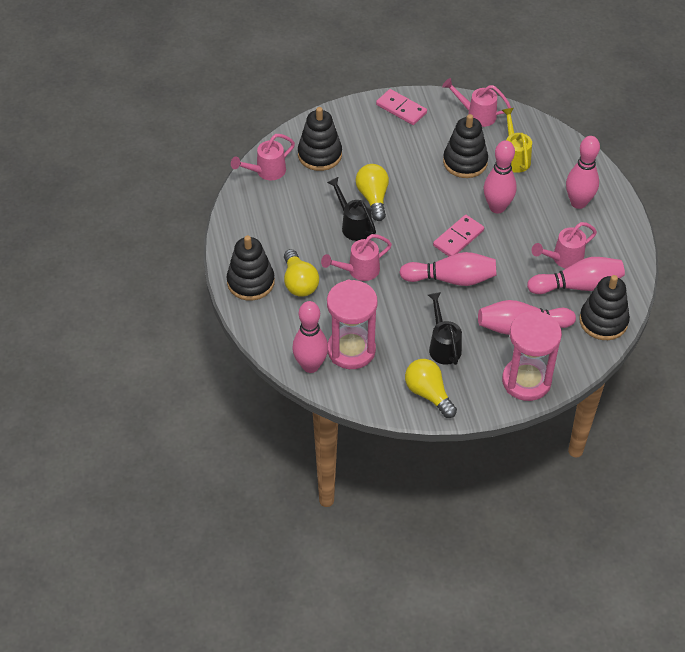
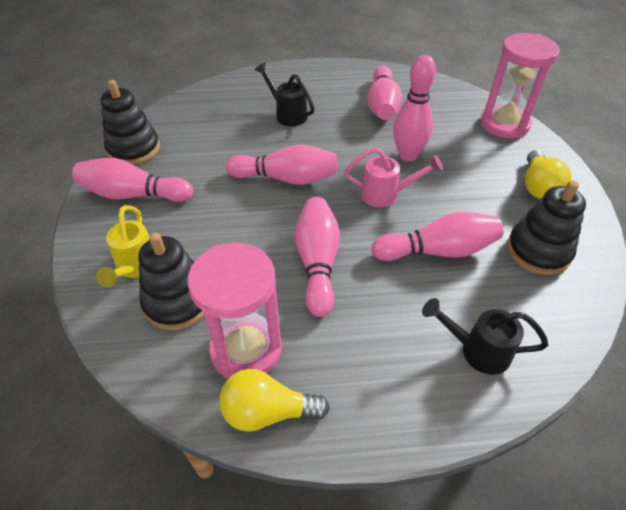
black stacking toy: 4 -> 3
pink domino: 2 -> 0
pink watering can: 4 -> 1
yellow light bulb: 3 -> 2

